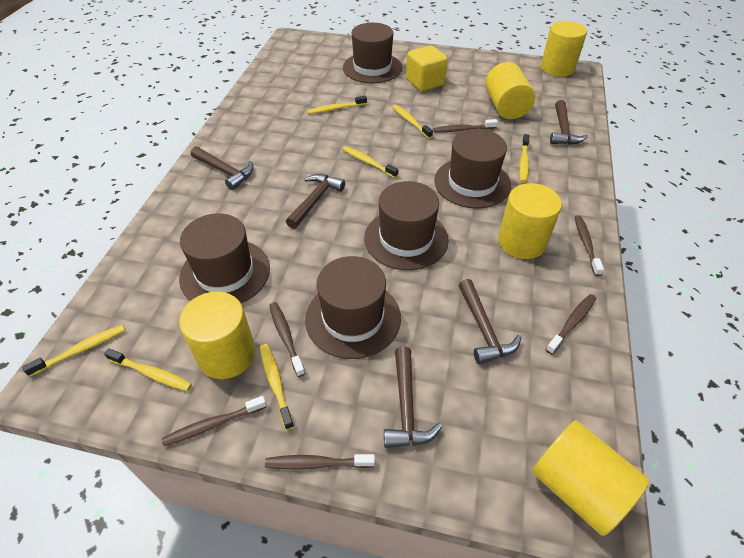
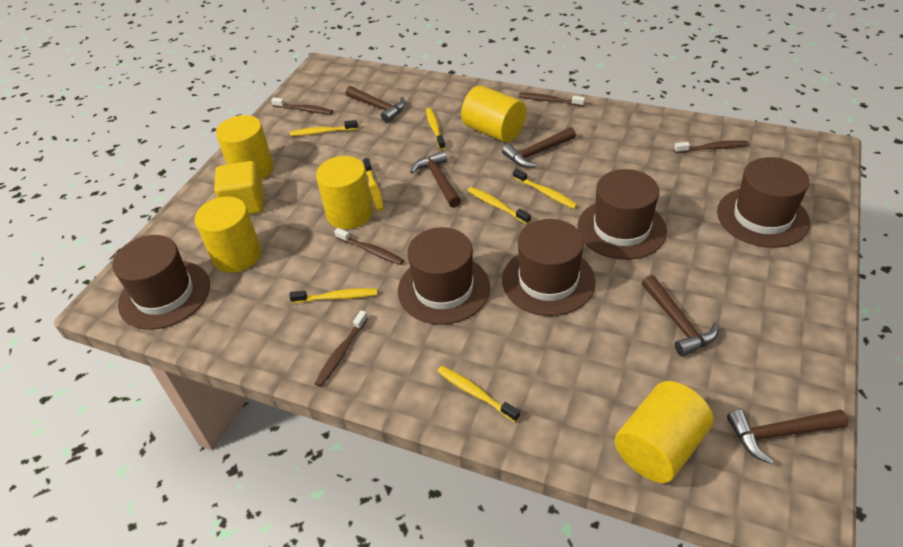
brown toothbrush: 6 -> 5

